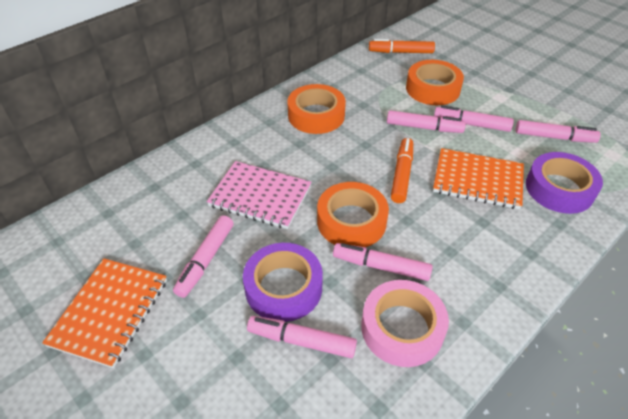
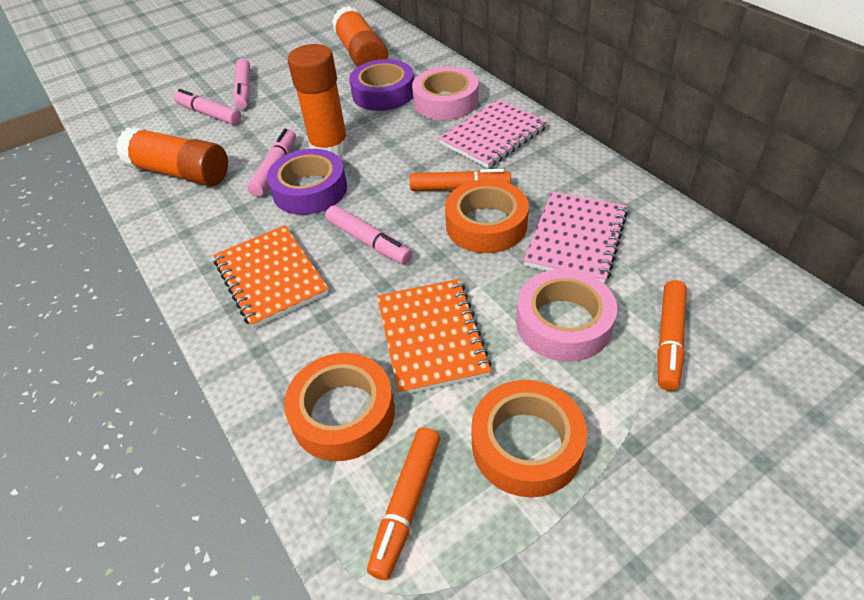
orange glue stick: 0 -> 3
orange marker: 2 -> 3
pink marker: 6 -> 4
pink notebook: 1 -> 2
pink tape: 1 -> 2

